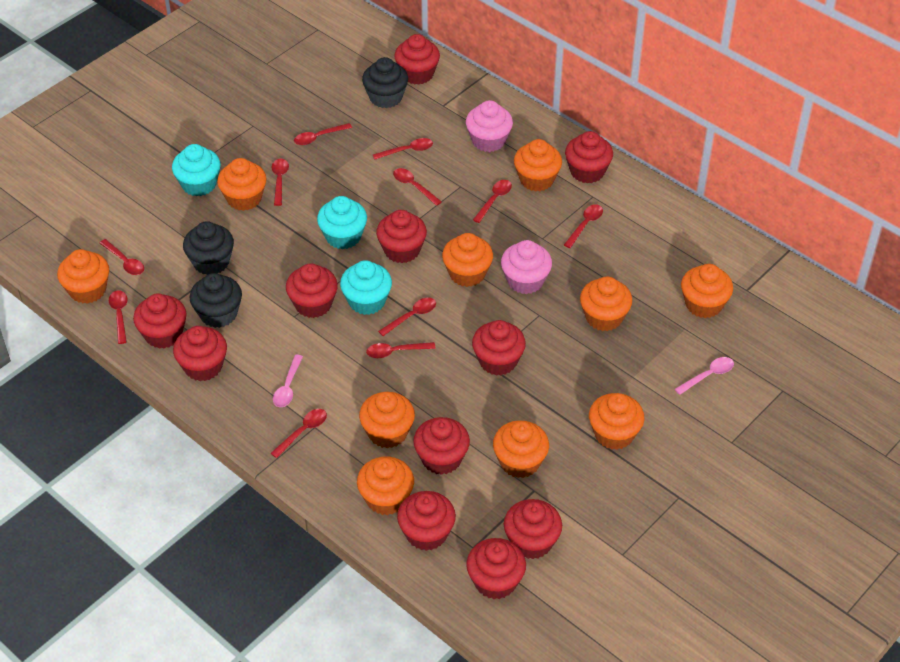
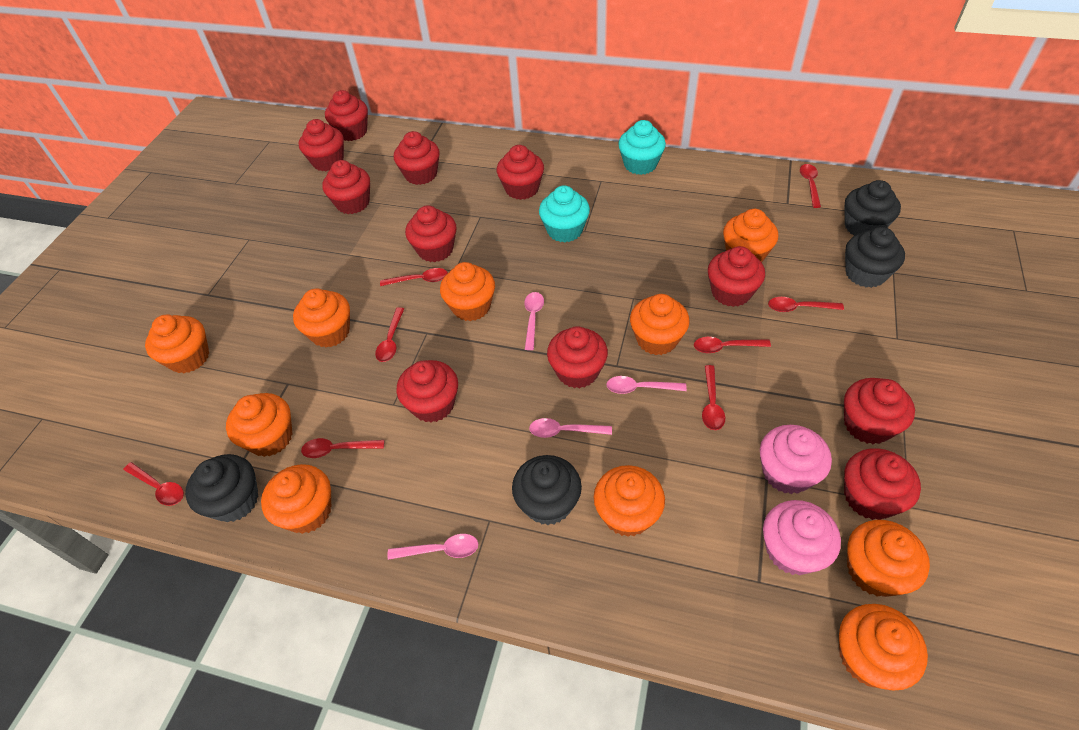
black cupcake: 3 -> 4
pink spoon: 2 -> 4
red spoon: 11 -> 8
turquoise cupcake: 3 -> 2

